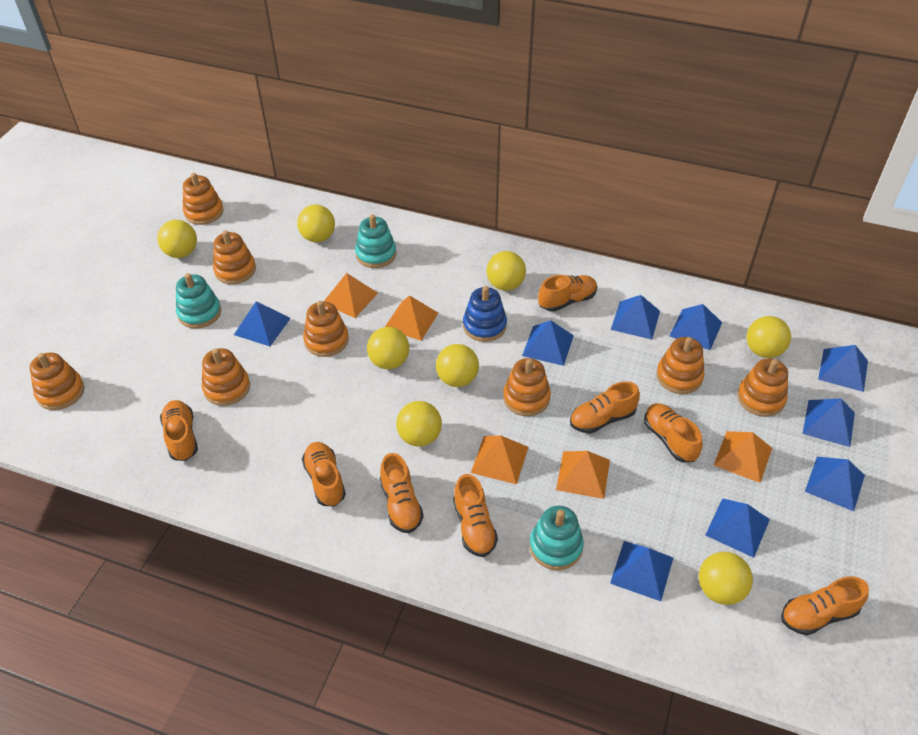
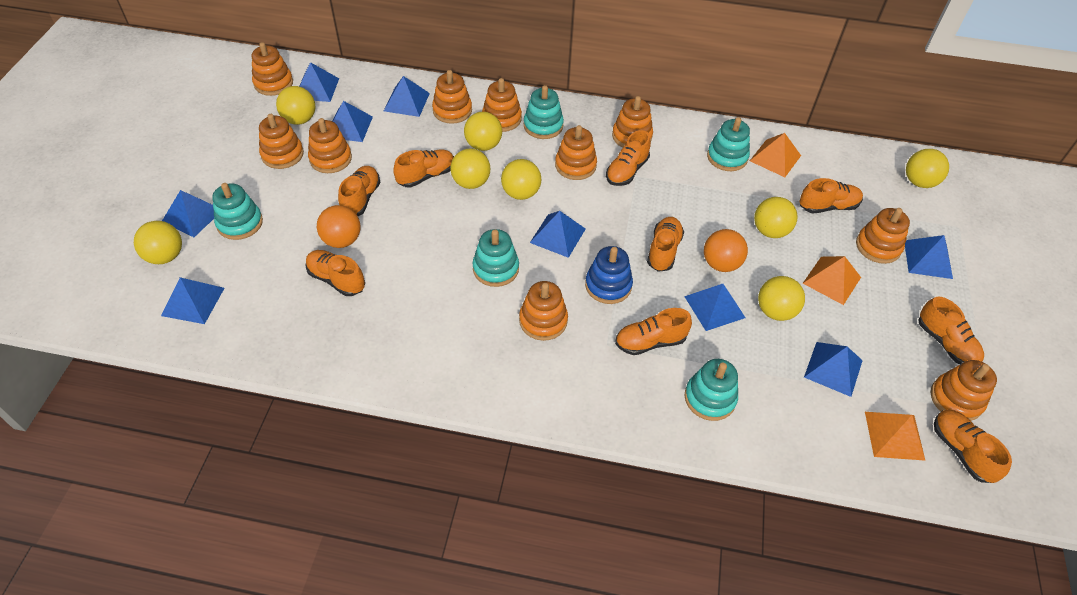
orange ball: 0 -> 2
orange pyramid: 5 -> 3
orange shoe: 8 -> 9
orange stacking toy: 8 -> 10
turquoise stacking toy: 3 -> 5

